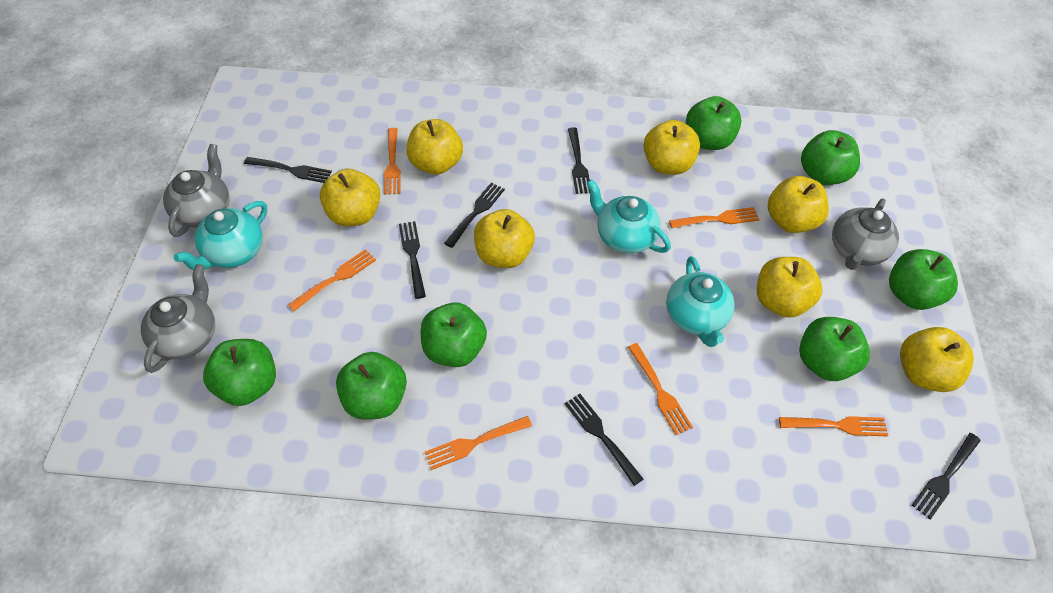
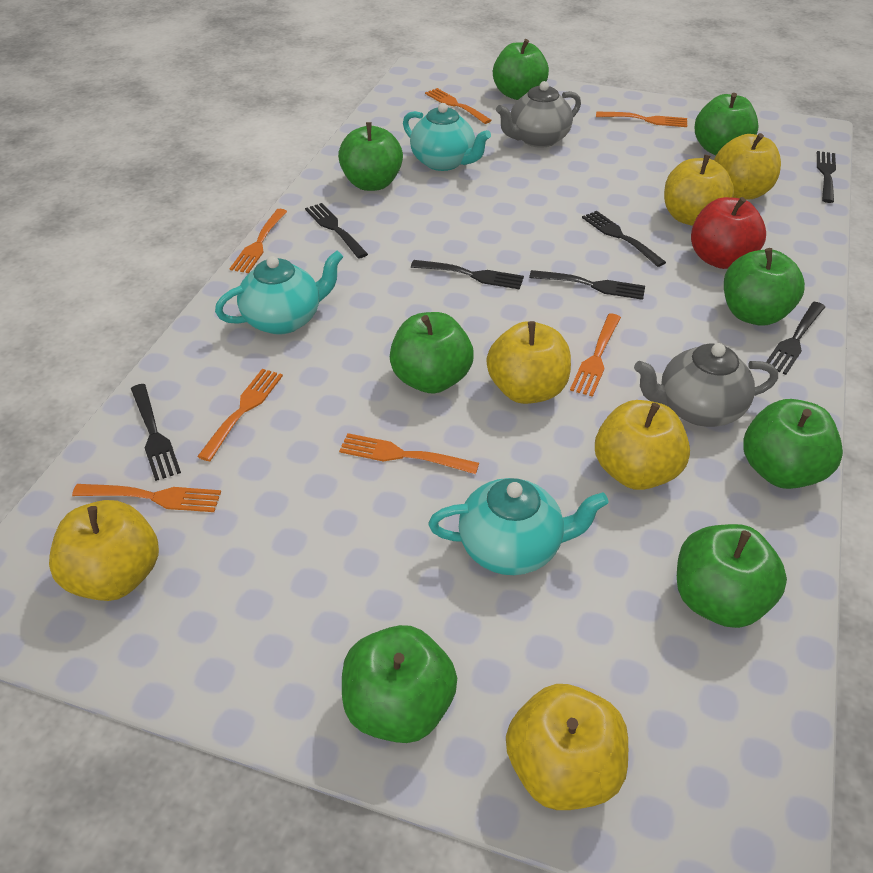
black fork: 6 -> 7
green apple: 7 -> 8
grey teapot: 3 -> 2
orange fork: 6 -> 7
red apple: 0 -> 1
yellow apple: 7 -> 6

